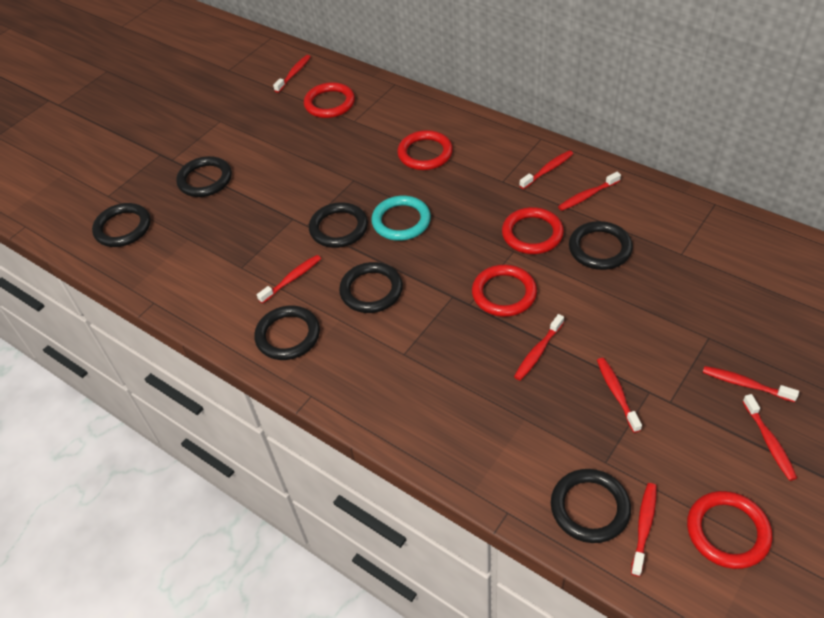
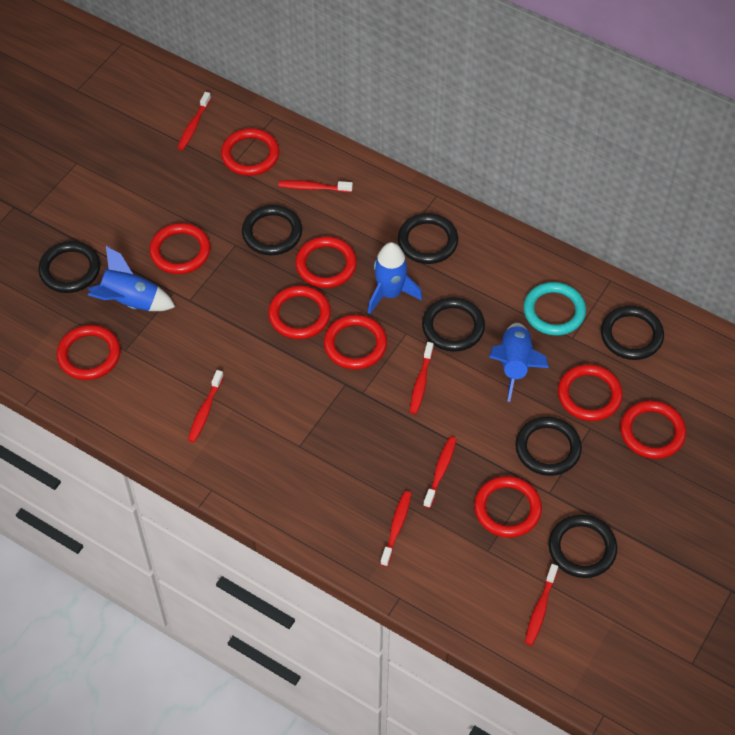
blue rocket: 0 -> 3
red ring: 5 -> 9
red toothbrush: 9 -> 7

